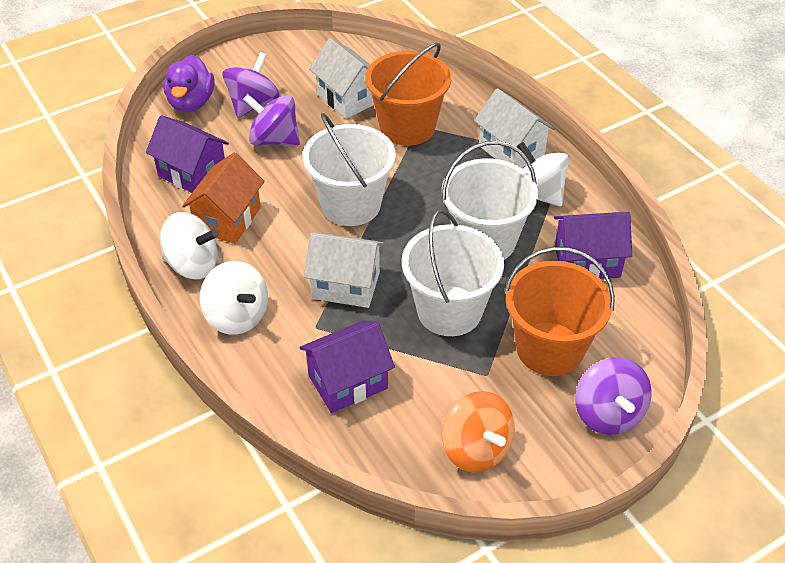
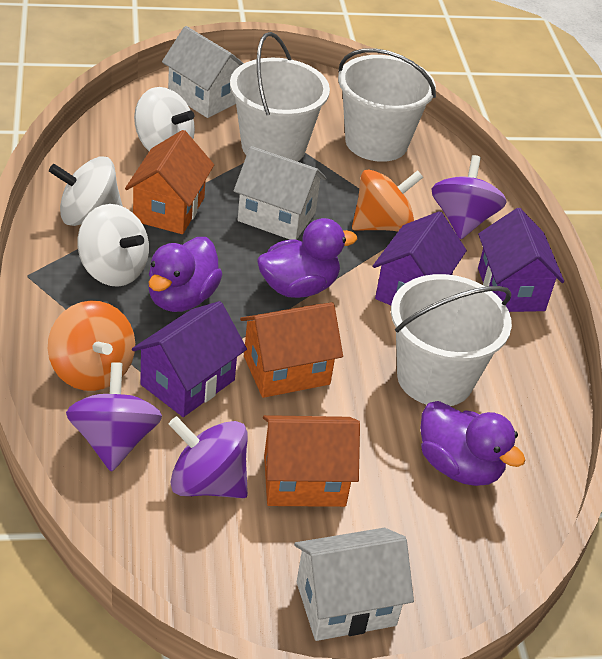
orange bucket: 2 -> 0
orange house: 1 -> 3
orange spinning top: 1 -> 2
purple duck: 1 -> 3

